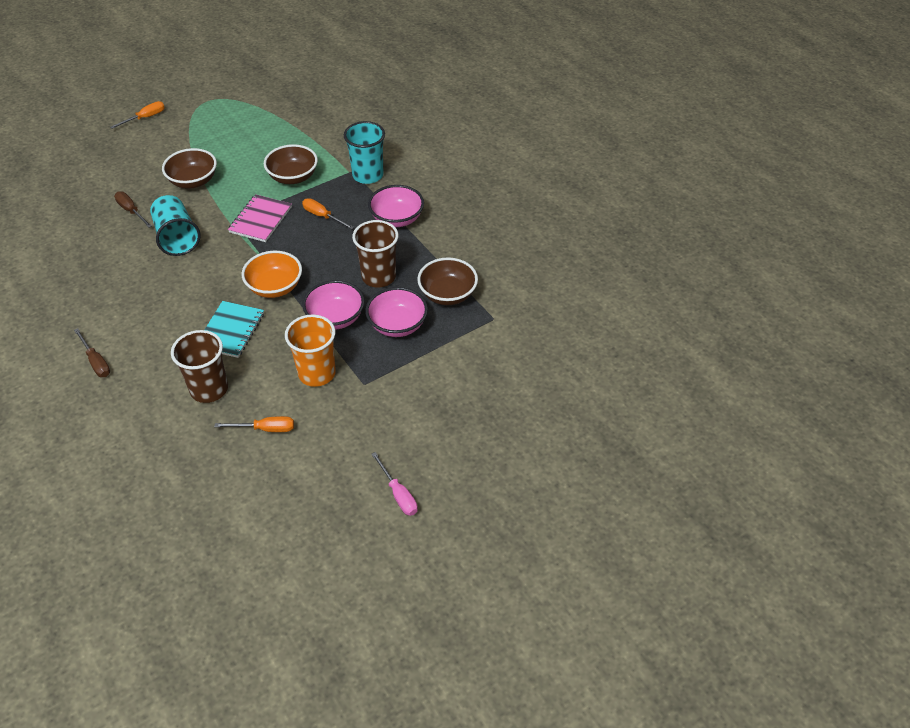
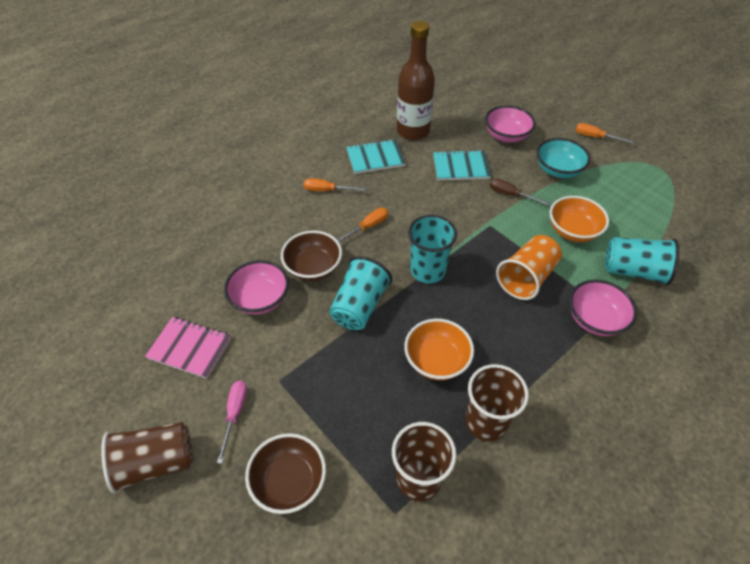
brown bottle: 0 -> 1
brown bowl: 3 -> 2
brown cup: 2 -> 3
brown screwdriver: 2 -> 1
orange bowl: 1 -> 2
turquoise bowl: 0 -> 1
turquoise cup: 2 -> 3
turquoise notebook: 1 -> 2

